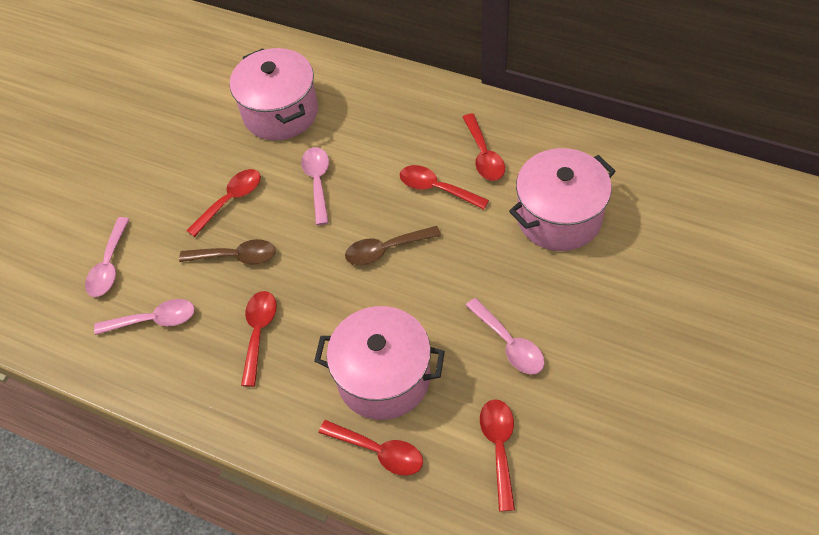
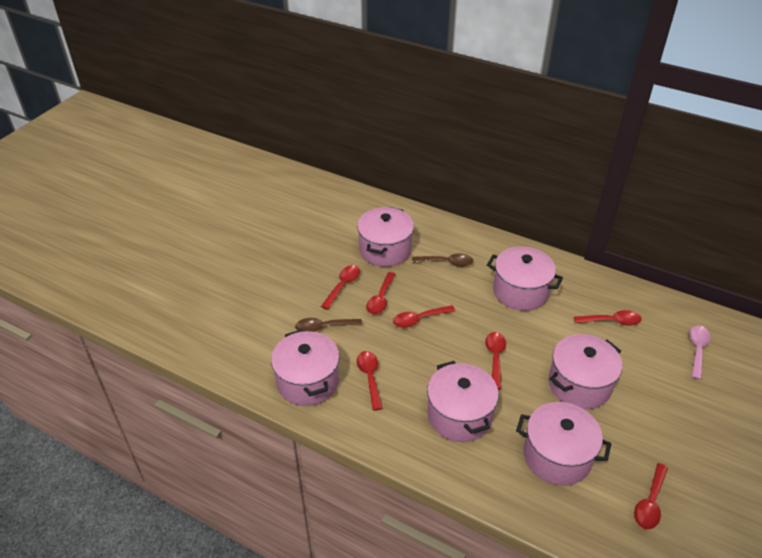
pink pot: 3 -> 6
pink spoon: 4 -> 1
red spoon: 6 -> 7

